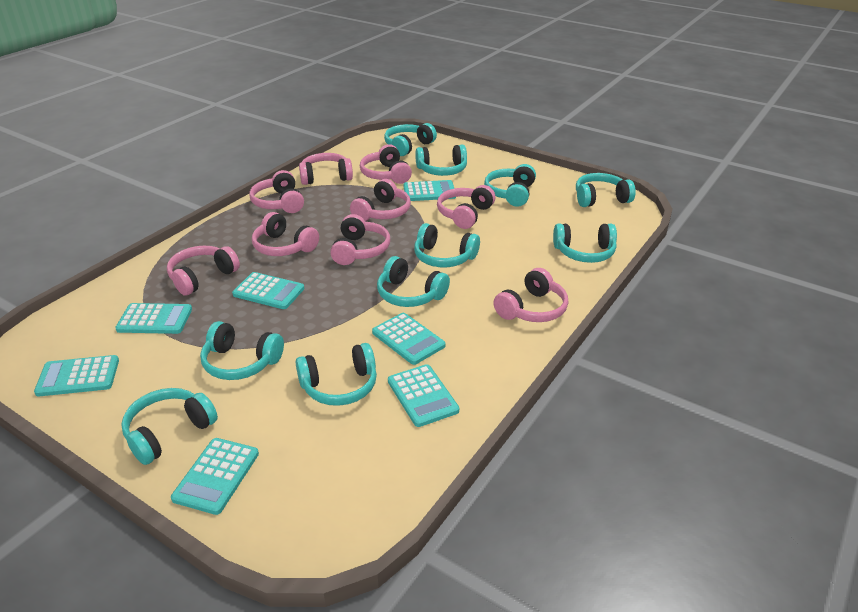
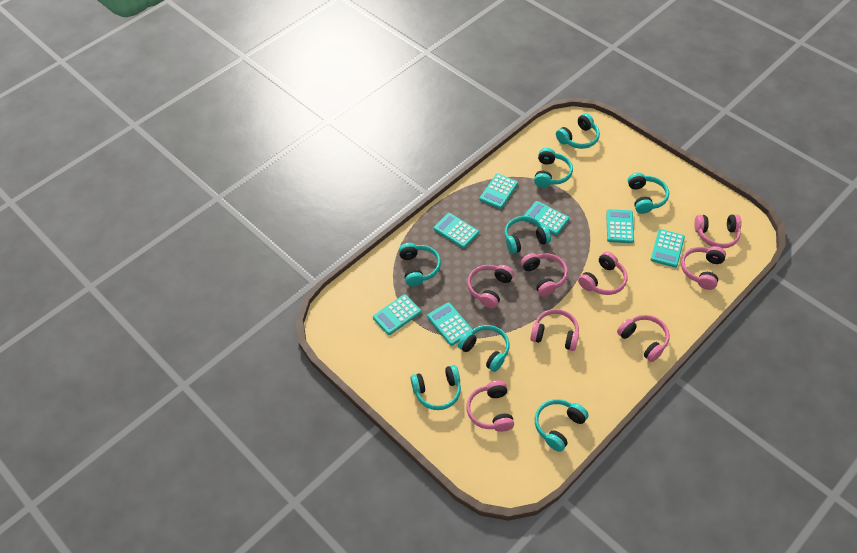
pink headphones: 9 -> 8
turquoise headphones: 10 -> 8

